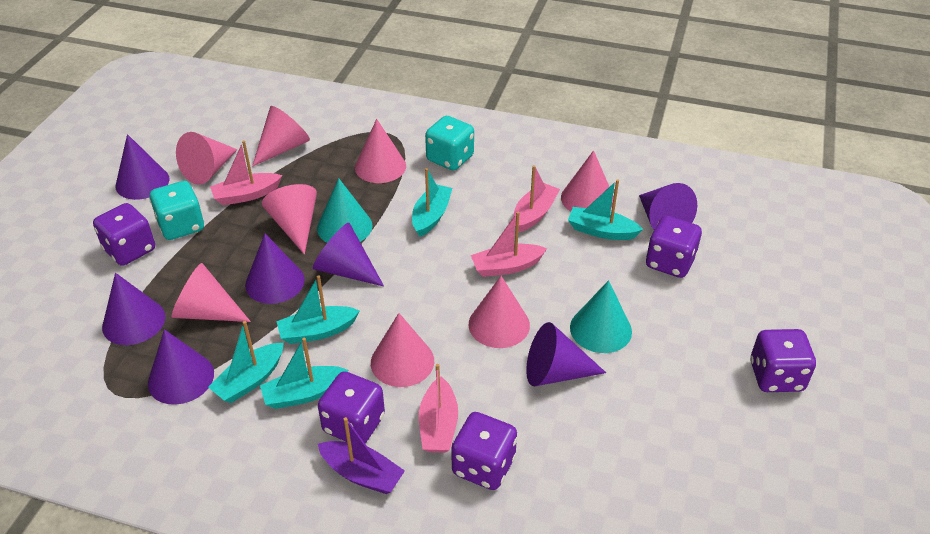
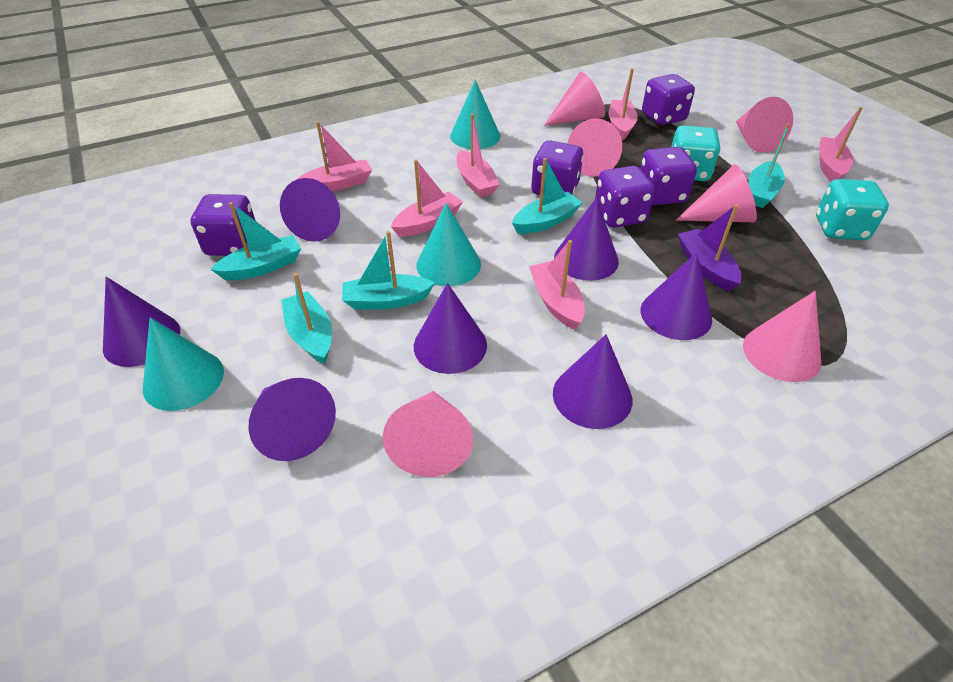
pink boat: 4 -> 6
pink cone: 8 -> 6
turquoise cone: 2 -> 3

